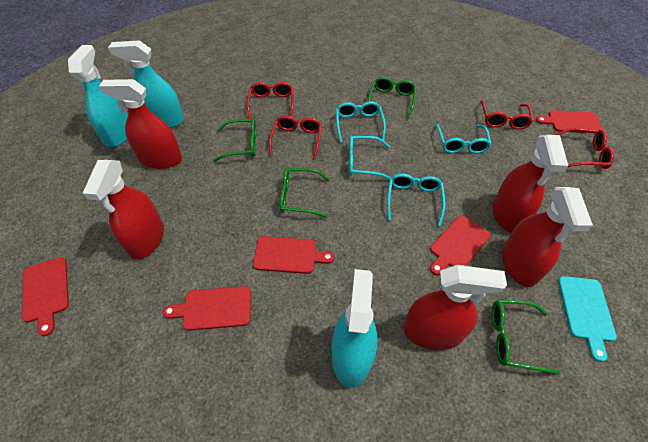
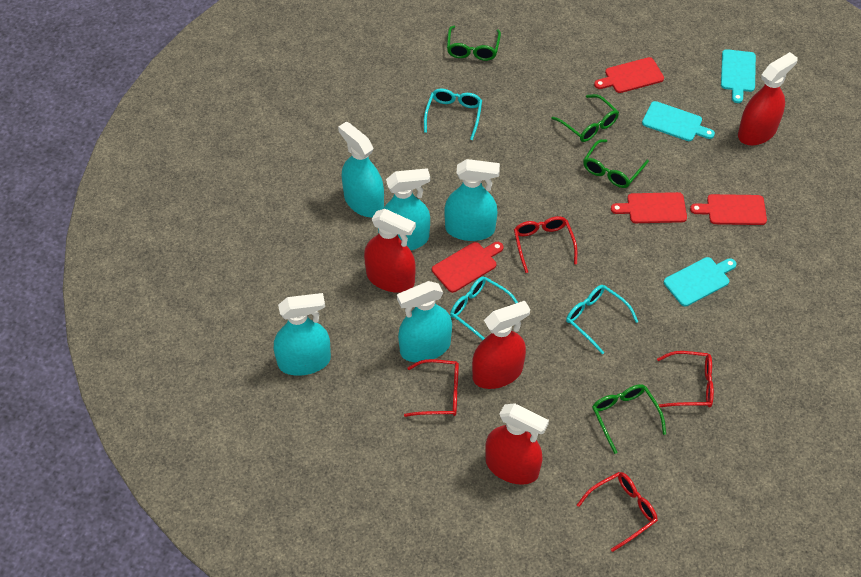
red cutting board: 5 -> 4
red spray bottle: 5 -> 4
turquoise cutting board: 1 -> 3
turquoise glasses: 4 -> 3
turquoise spray bottle: 3 -> 5

